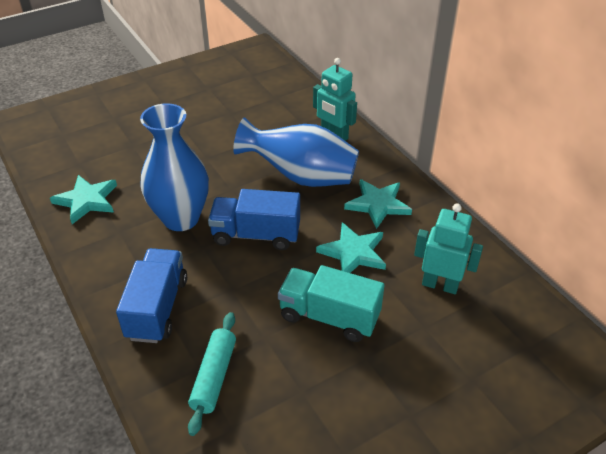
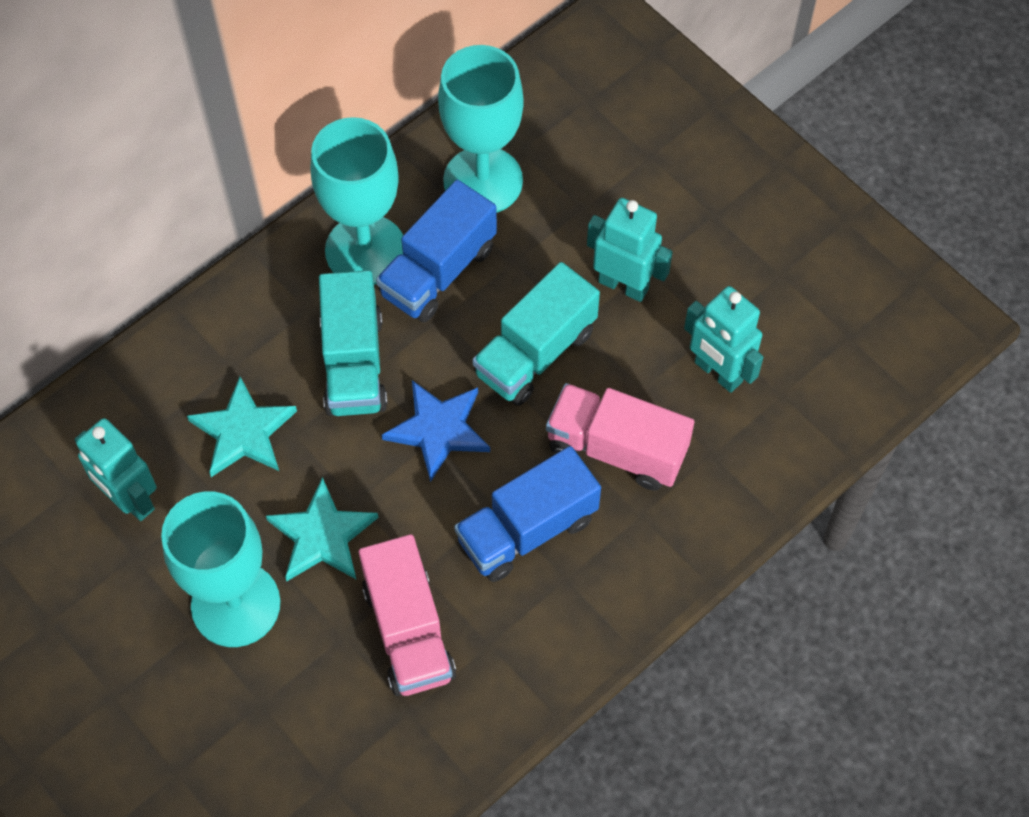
blue star: 0 -> 1
blue vase: 2 -> 0
pink truck: 0 -> 2
turquoise goblet: 0 -> 3
turquoise robot: 2 -> 3
turquoise rolling pin: 1 -> 0
turquoise star: 3 -> 2
turquoise truck: 1 -> 2

